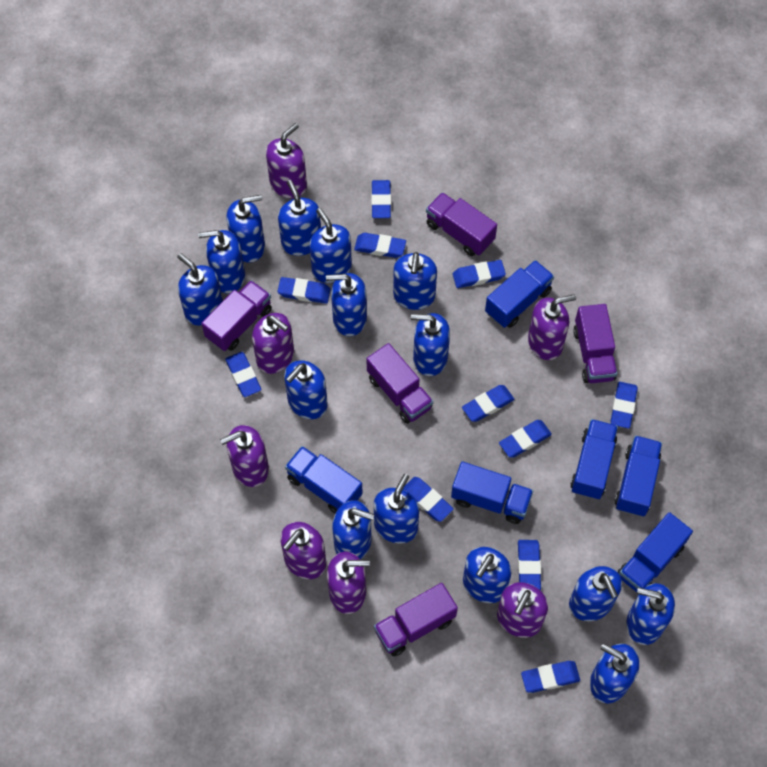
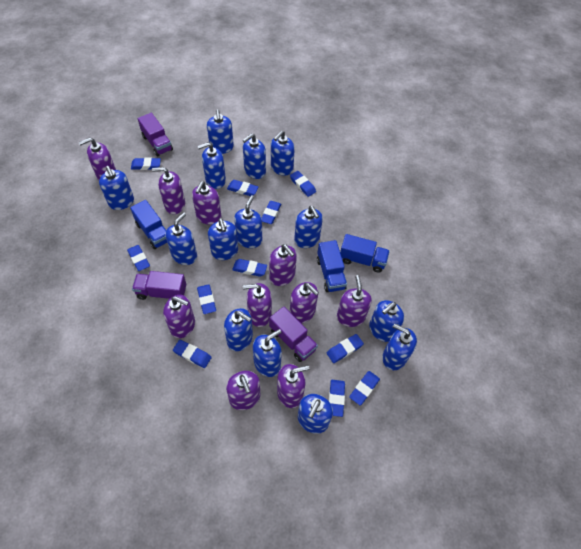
blue soap dispenser: 15 -> 14
blue truck: 6 -> 3
purple soap dispenser: 7 -> 10
purple truck: 5 -> 3

